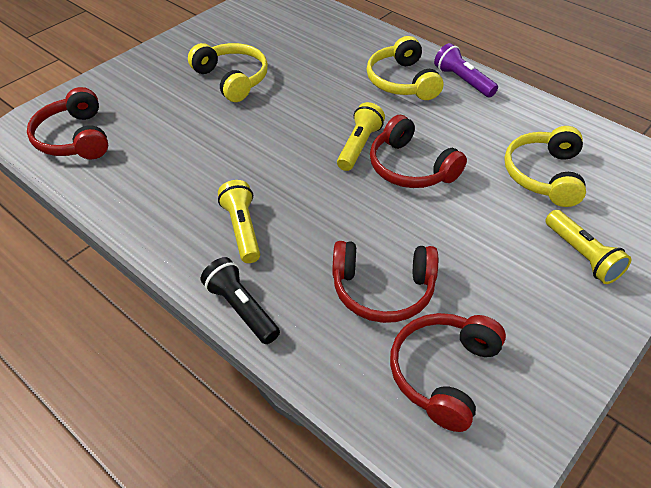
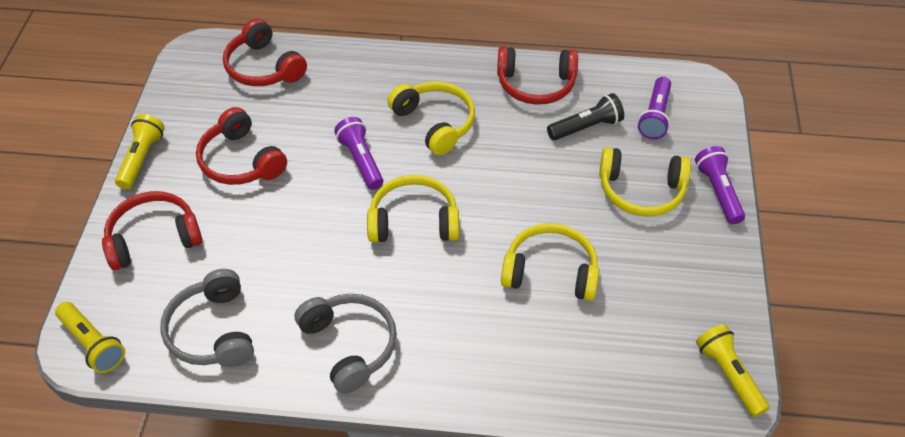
grey headphones: 0 -> 2
purple flashlight: 1 -> 3
yellow headphones: 3 -> 4

